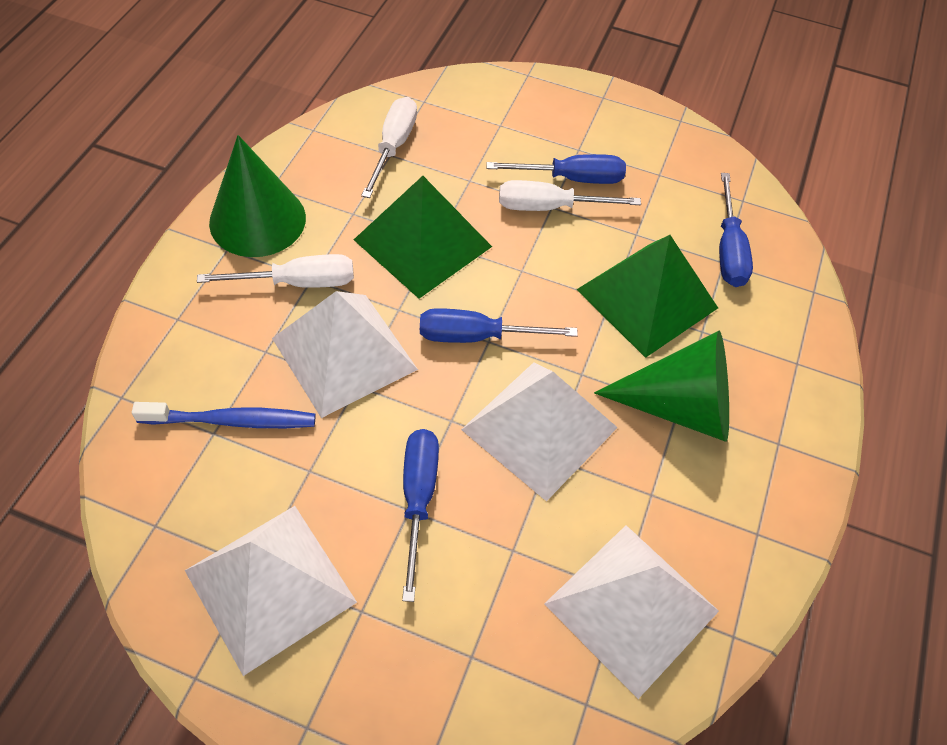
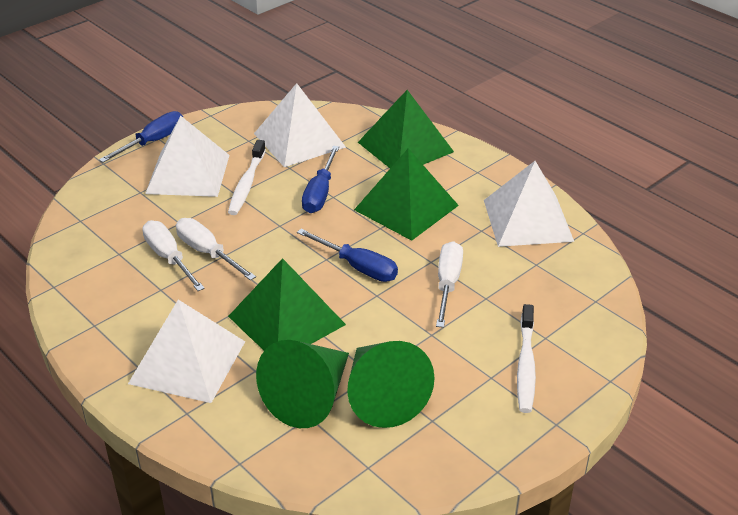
blue screwdriver: 4 -> 3
blue toothbrush: 1 -> 0
green pyramid: 2 -> 3
white toothbrush: 0 -> 2

